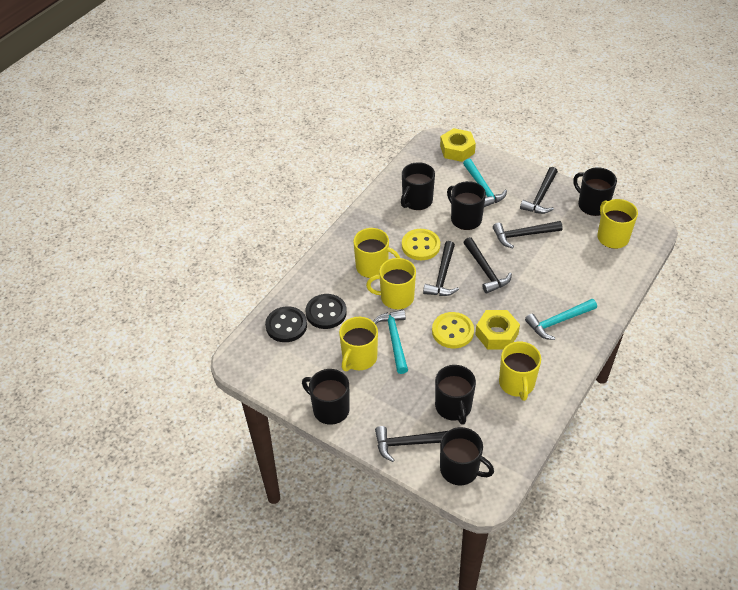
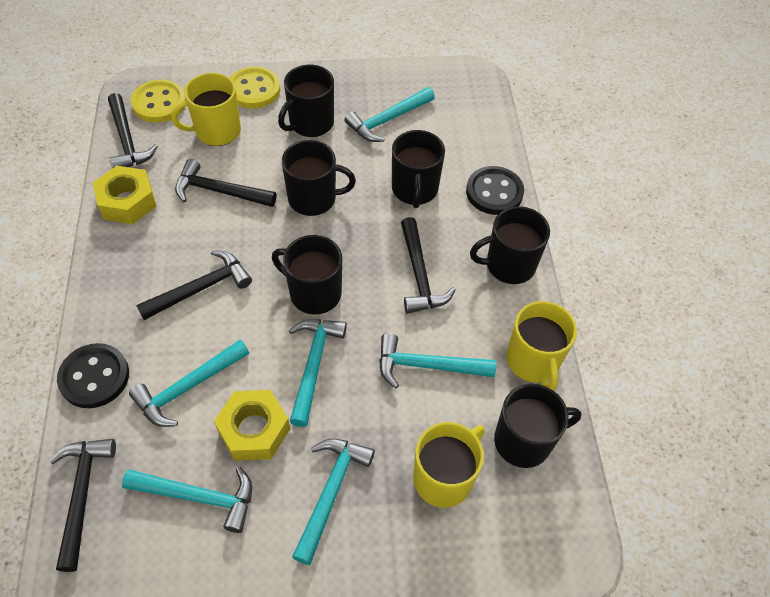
turquoise hammer: 3 -> 6
yellow mug: 5 -> 3

